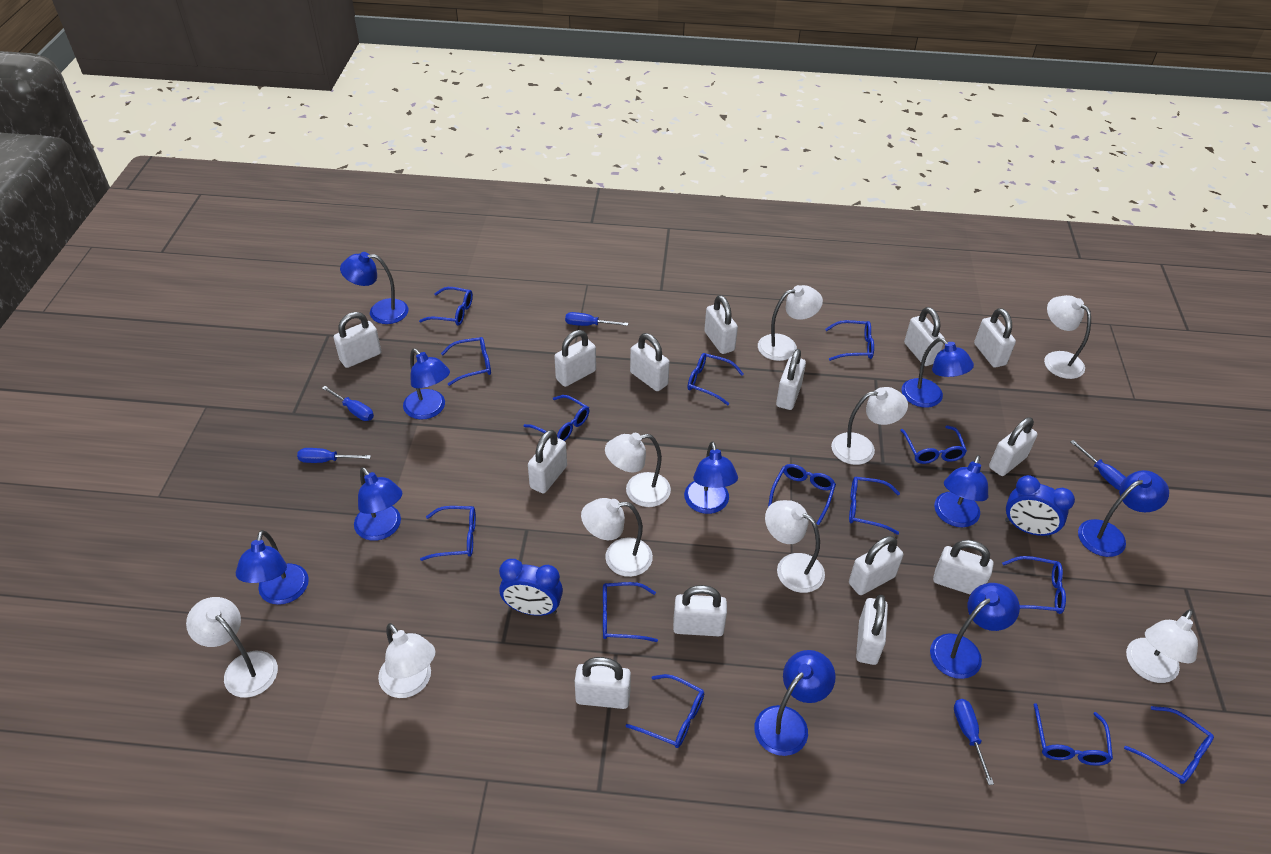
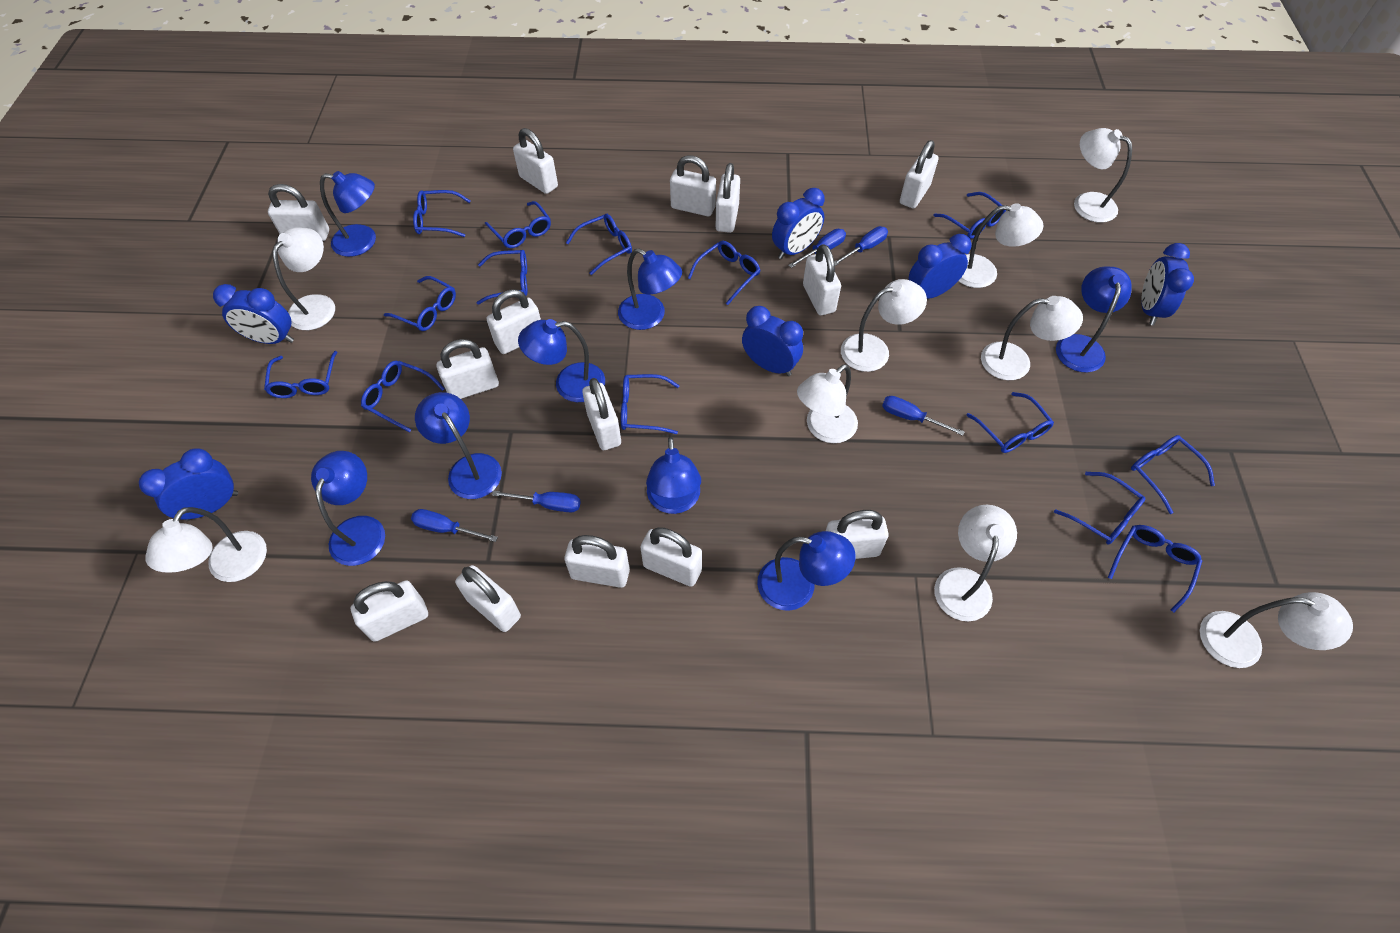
blue clock: 2 -> 6
blue lamp: 10 -> 8

